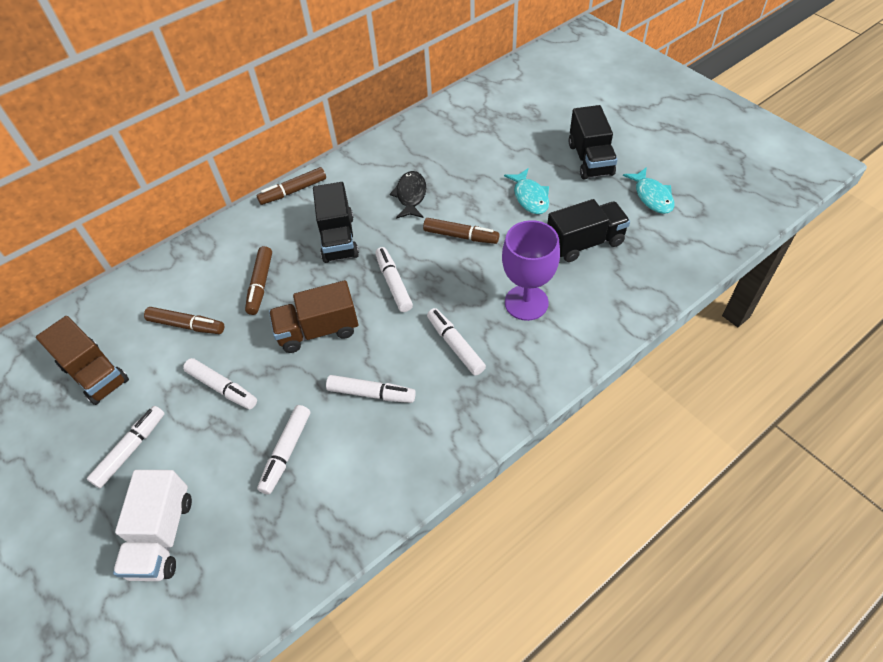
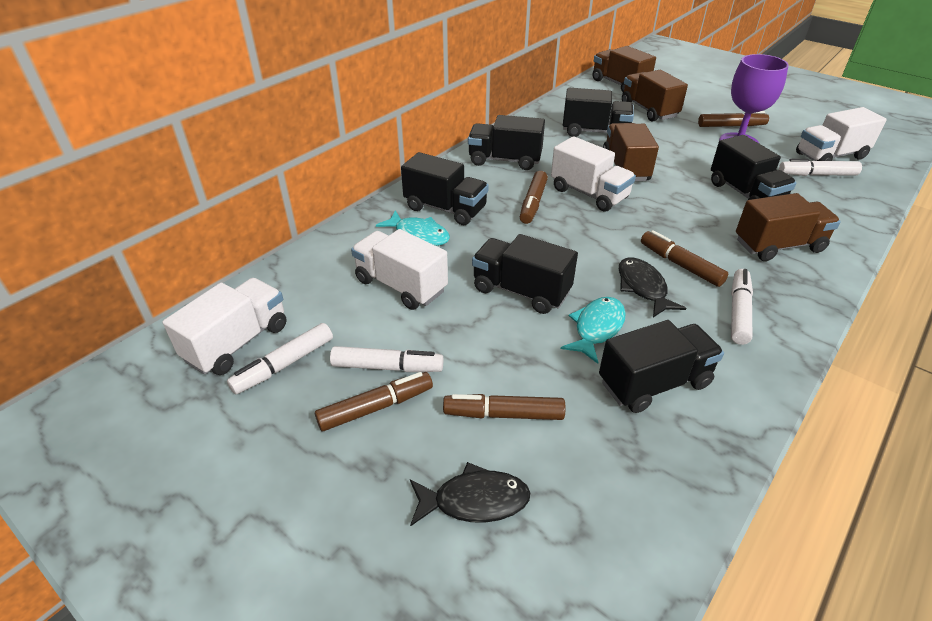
black fish: 1 -> 2
black truck: 3 -> 6
brown marker: 4 -> 5
brown truck: 2 -> 4
white marker: 6 -> 4
white truck: 1 -> 4

